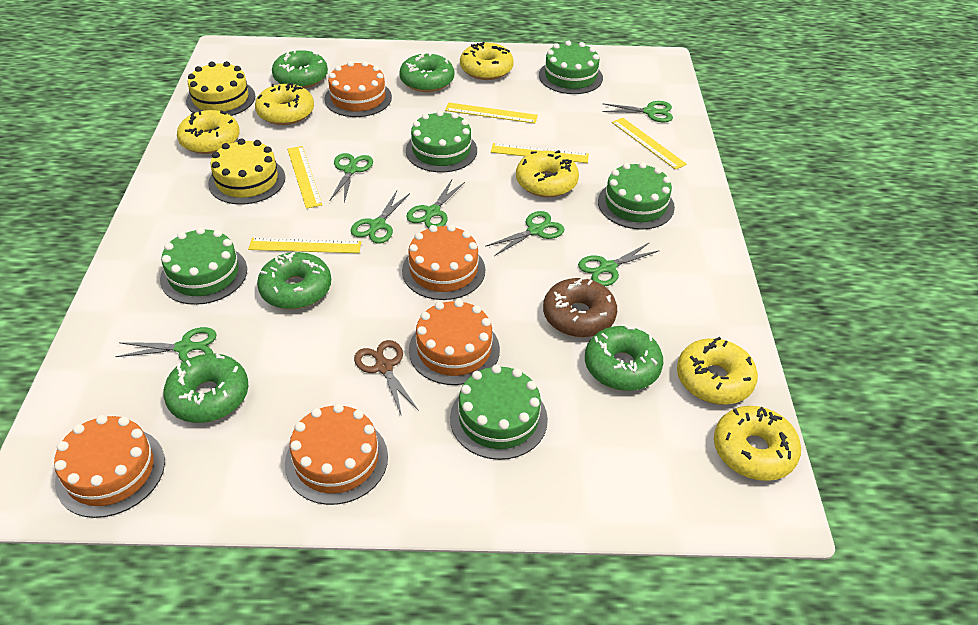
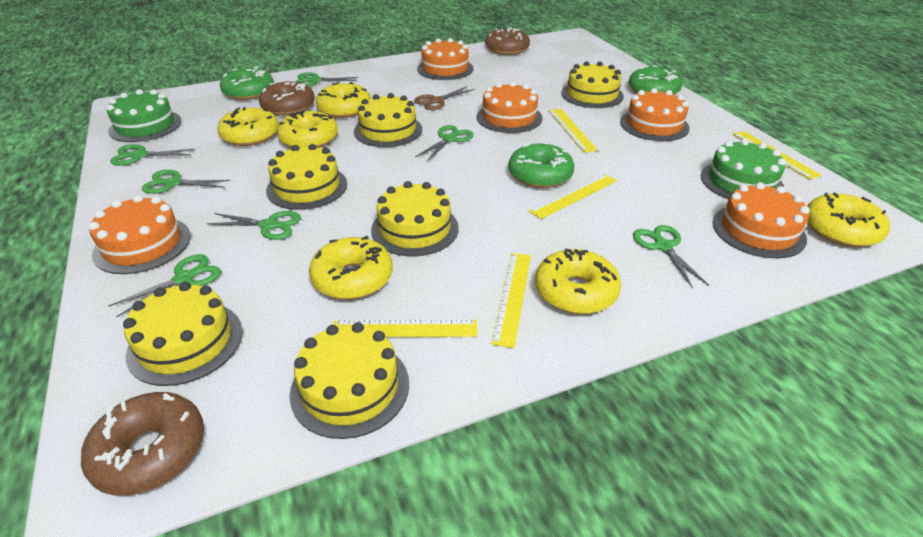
brown donut: 1 -> 3
green cake: 5 -> 2
green donut: 5 -> 3
yellow cake: 2 -> 6

